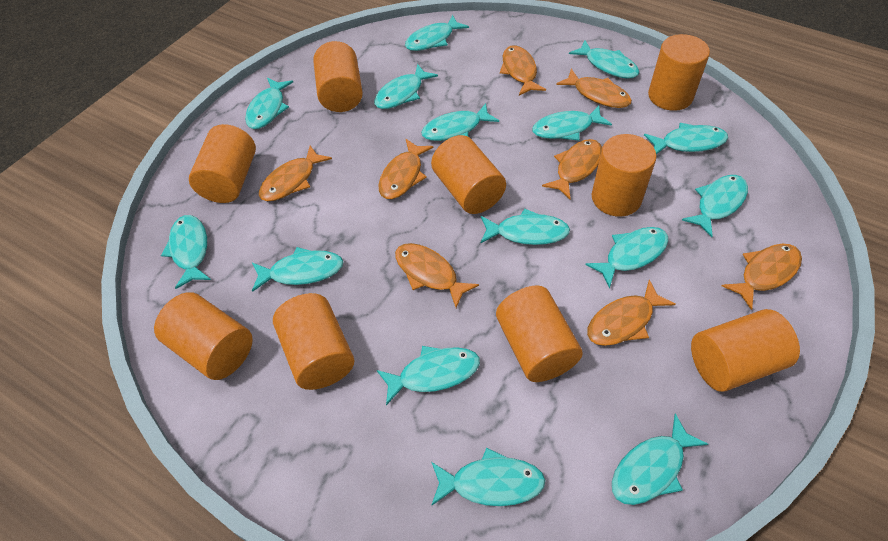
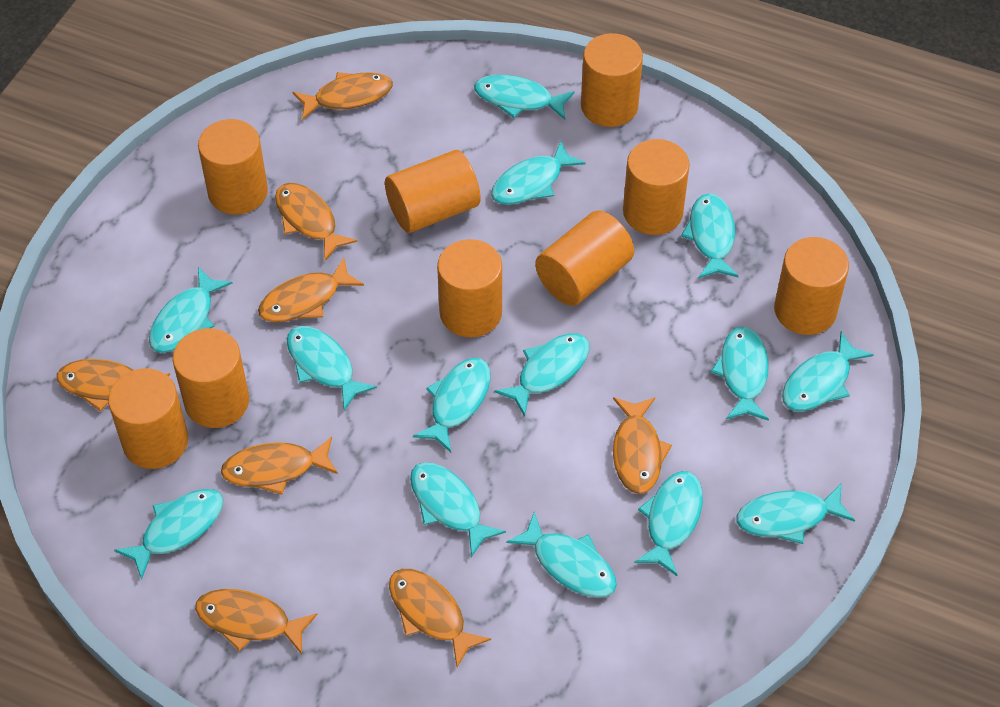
turquoise fish: 15 -> 14

